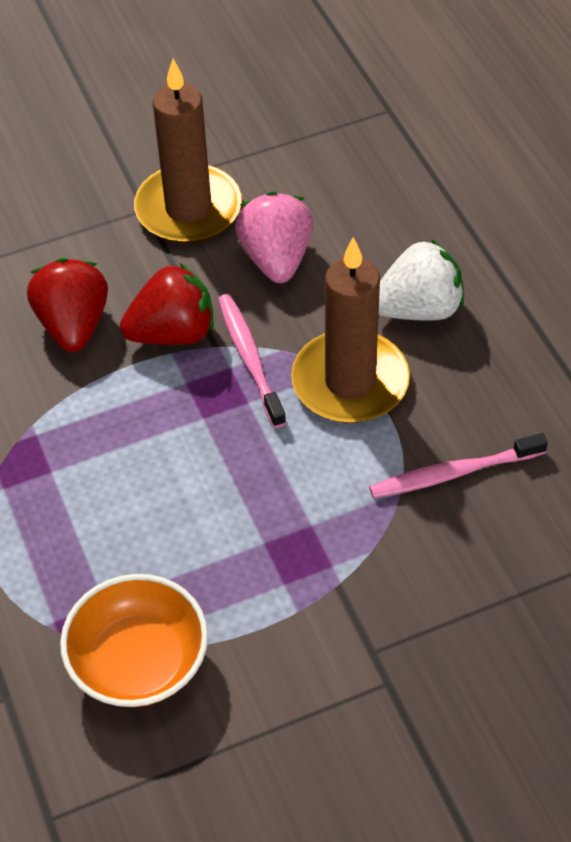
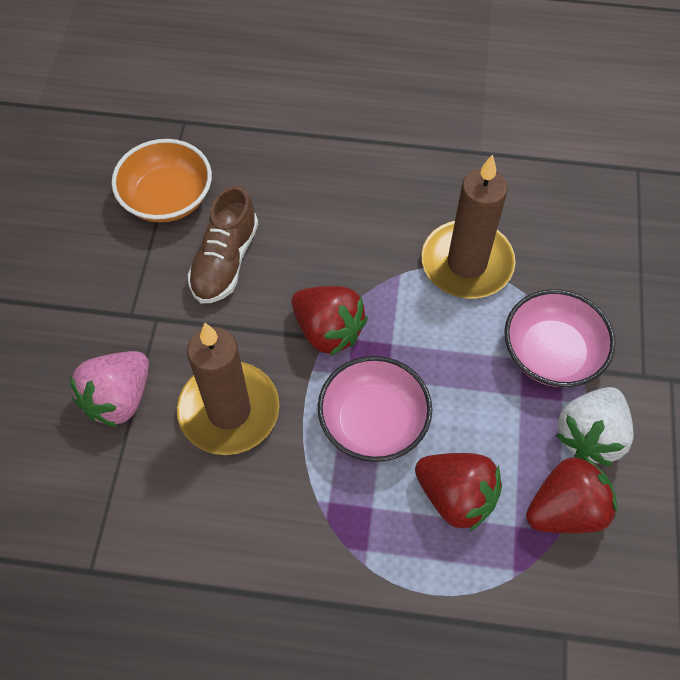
brown shoe: 0 -> 1
pink bowl: 0 -> 2
pink toothbrush: 2 -> 0
red strawberry: 2 -> 3

